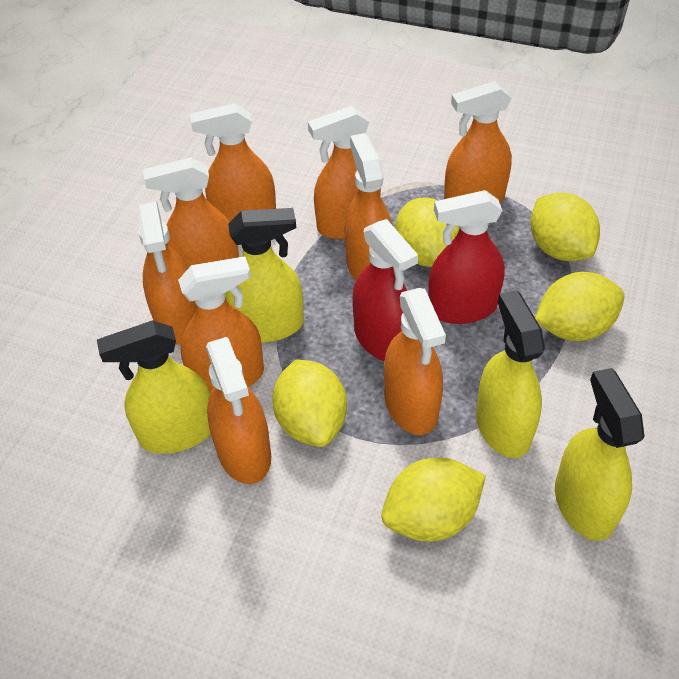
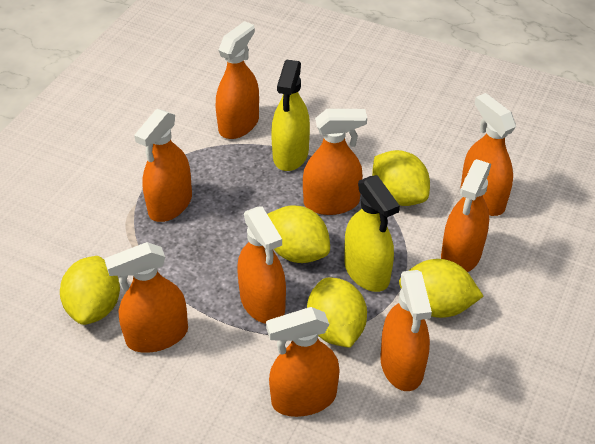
red spray bottle: 2 -> 0
yellow spray bottle: 4 -> 2

